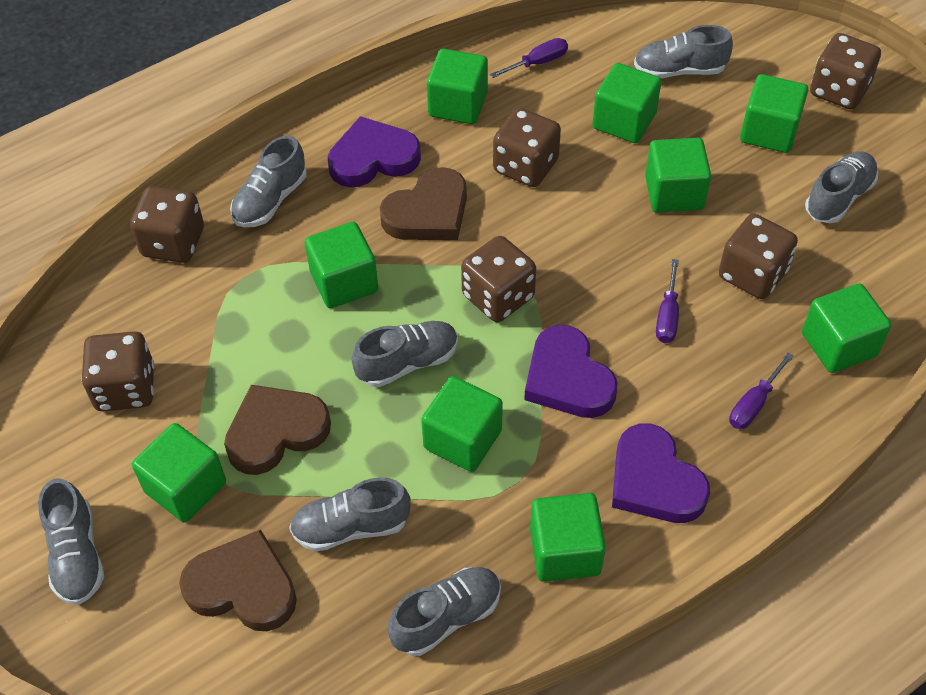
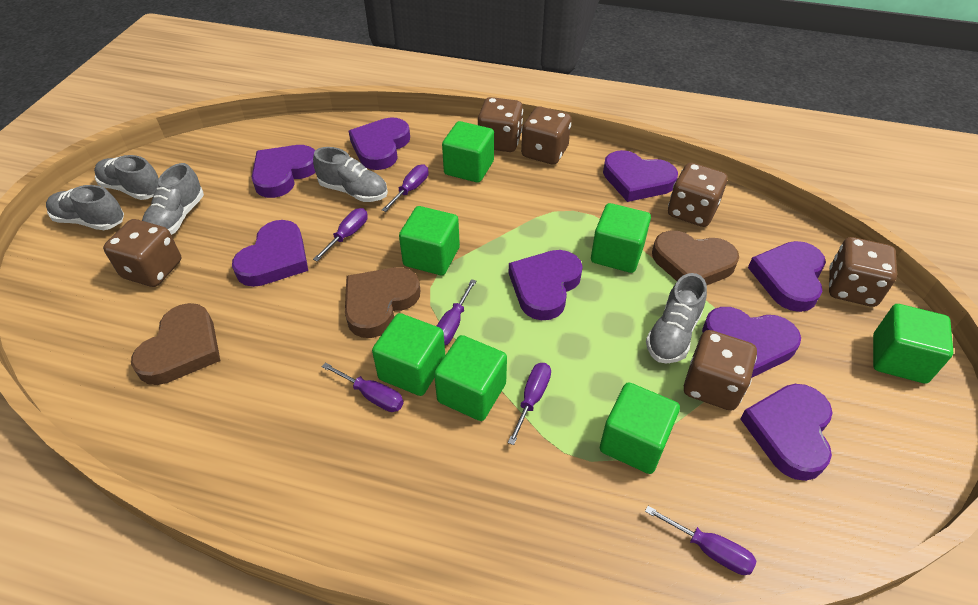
green cube: 9 -> 7
grey shoe: 7 -> 5
purple heart: 3 -> 8
purple screwdriver: 3 -> 6

